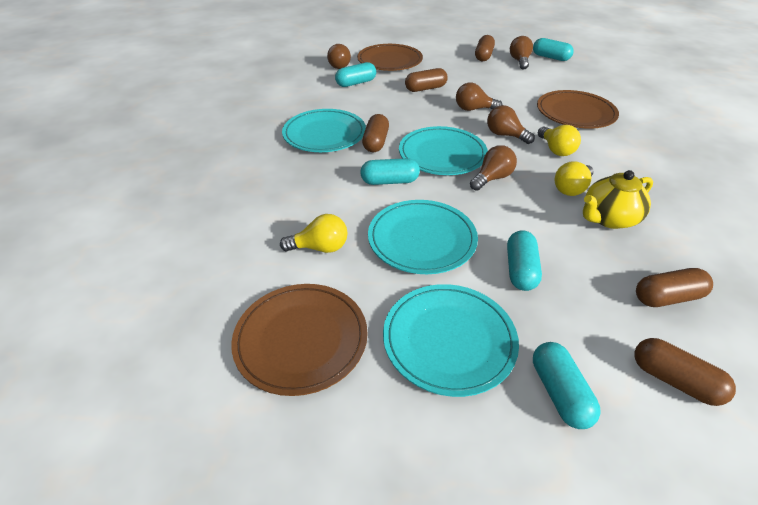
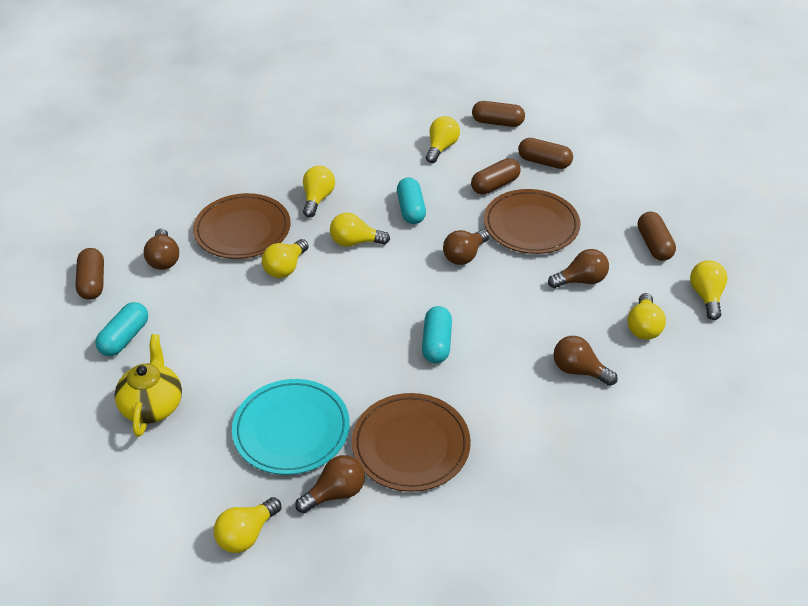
turquoise capsule: 5 -> 3
turquoise plate: 4 -> 1
yellow light bulb: 3 -> 7

